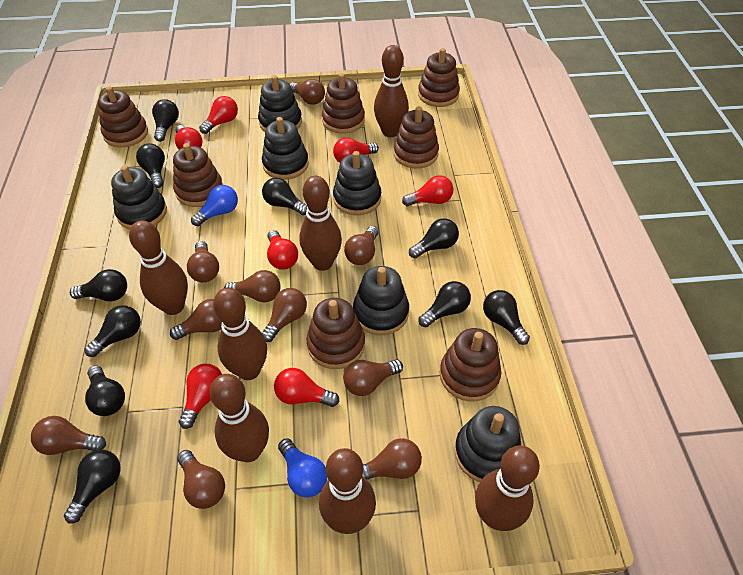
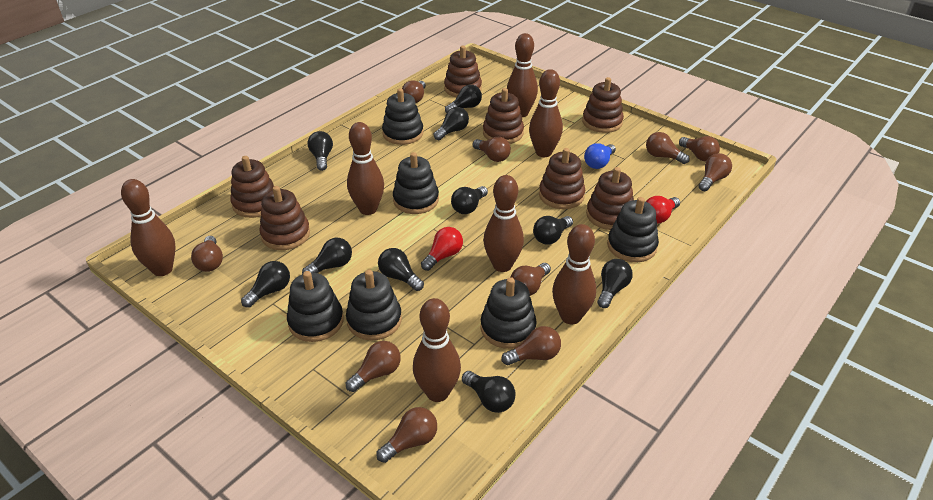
blue light bulb: 2 -> 1
red light bulb: 7 -> 2

